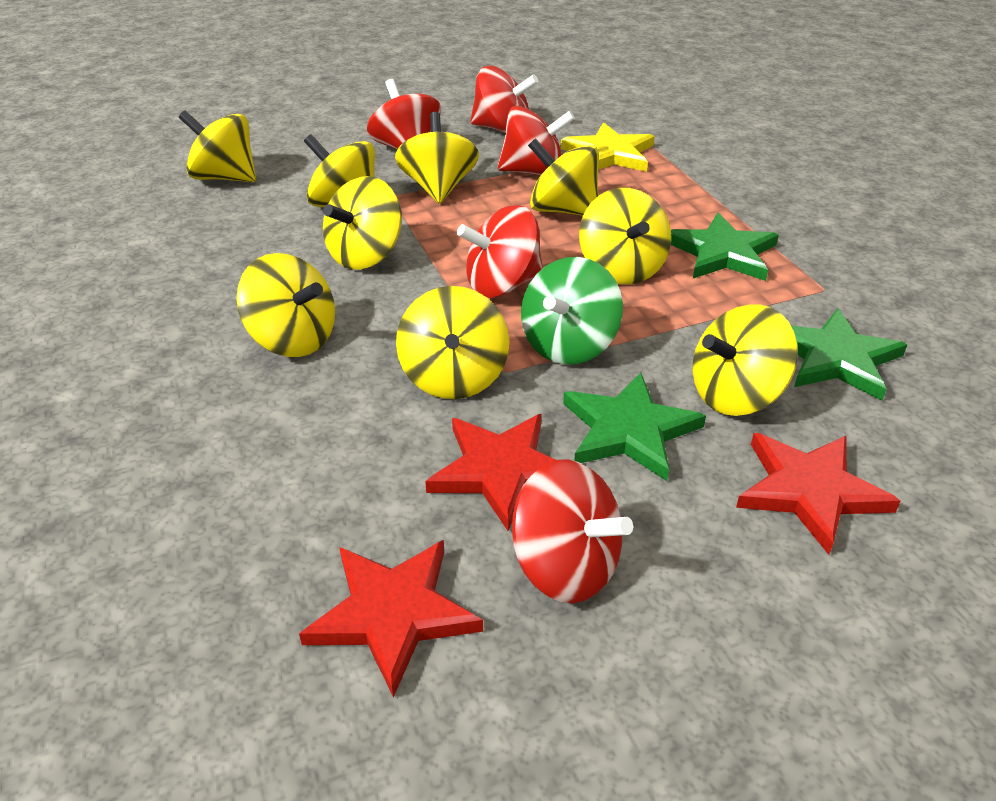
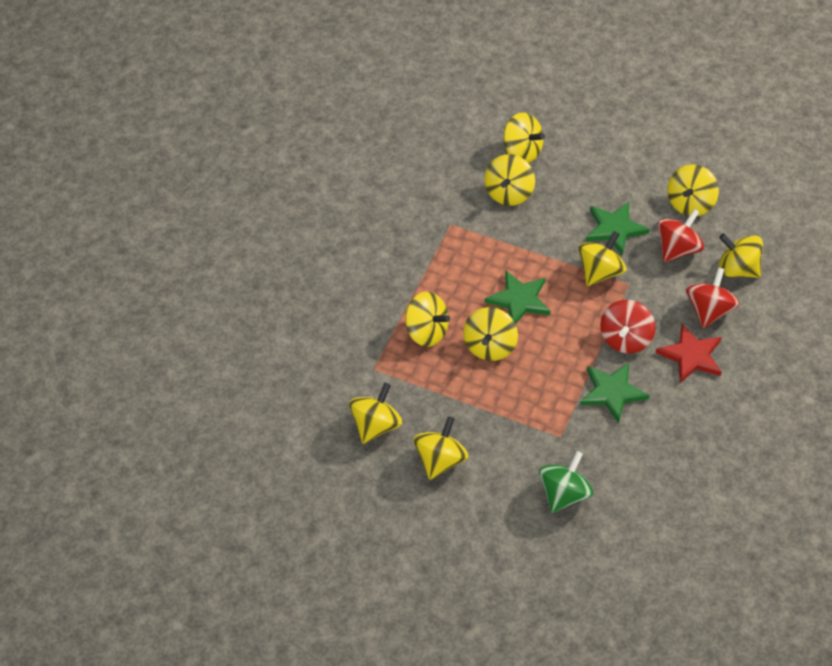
red spinning top: 5 -> 3
red star: 3 -> 1
yellow star: 1 -> 0

